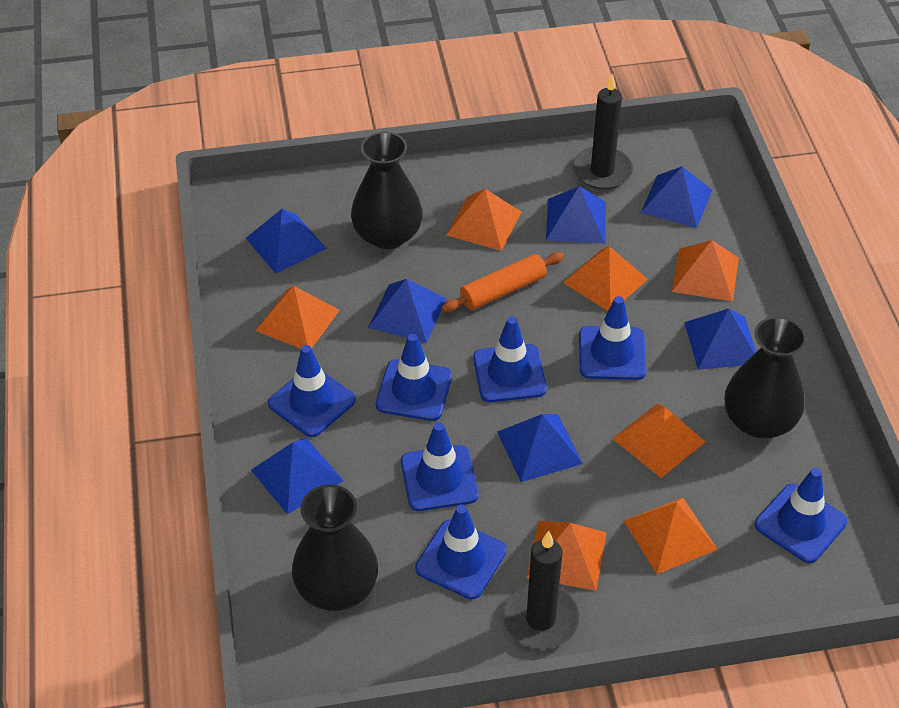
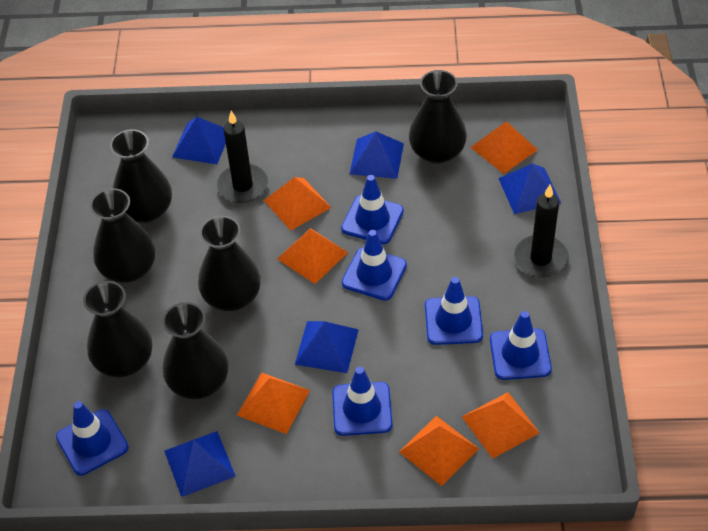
black vase: 3 -> 6
blue pyramid: 7 -> 5
blue traffic cone: 7 -> 6
orange pyramid: 7 -> 6
orange rolling pin: 1 -> 0

